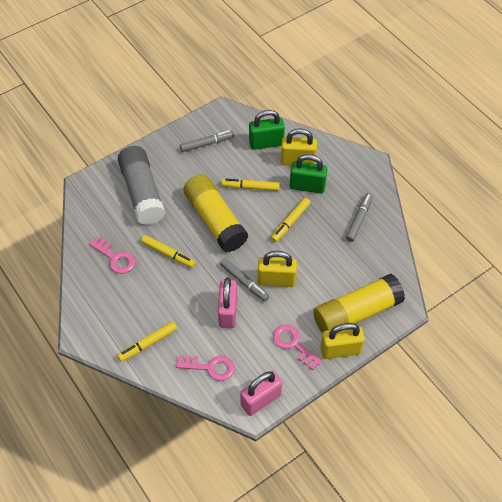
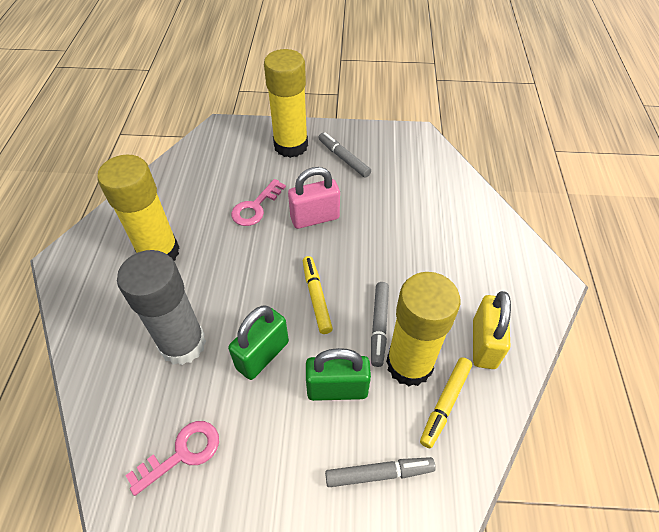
pink key: 3 -> 2
pink padlock: 2 -> 1
yellow glue stick: 2 -> 3
yellow marker: 4 -> 2
yellow padlock: 3 -> 1

